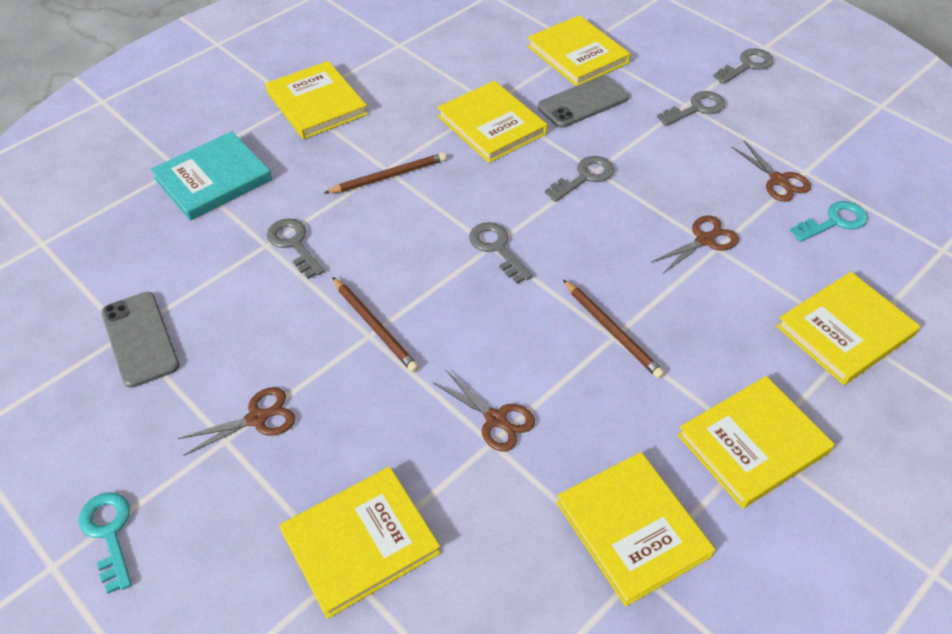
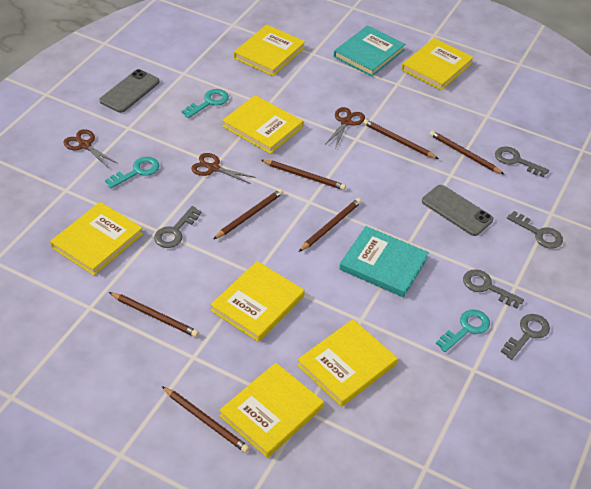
brown pencil: 3 -> 7
brown scissors: 4 -> 3
turquoise book: 1 -> 2
turquoise key: 2 -> 3

